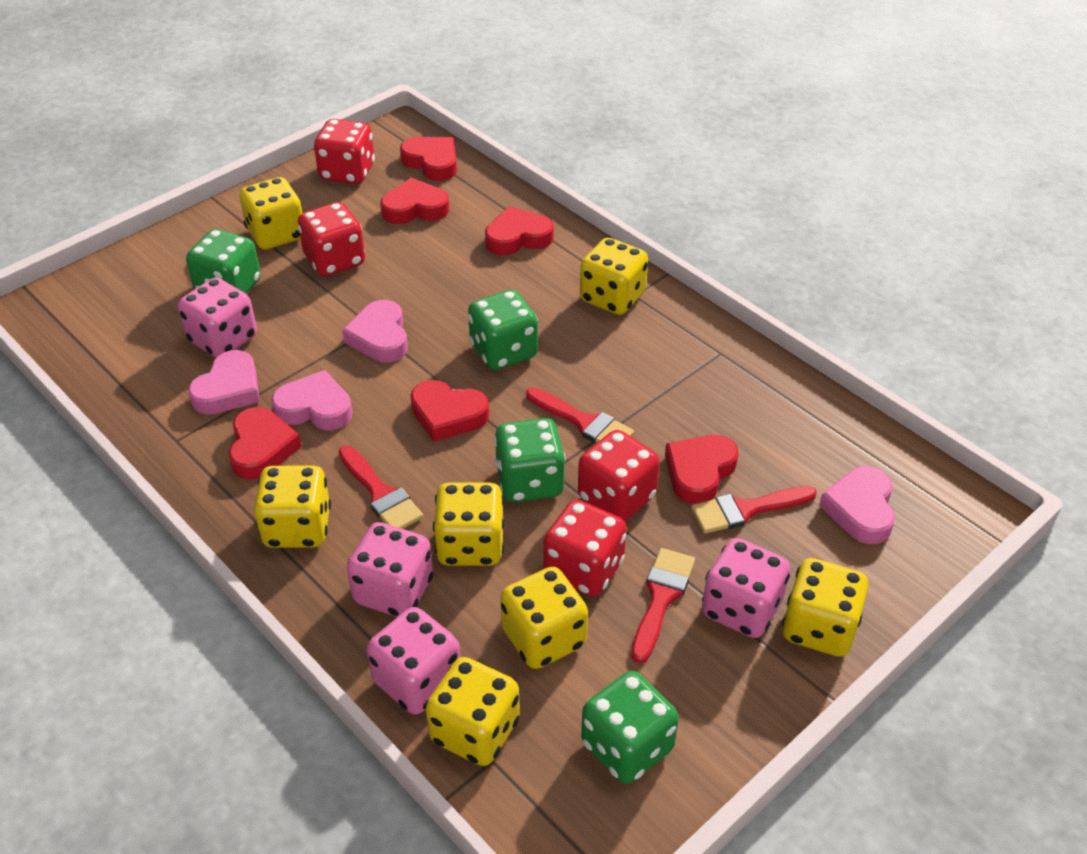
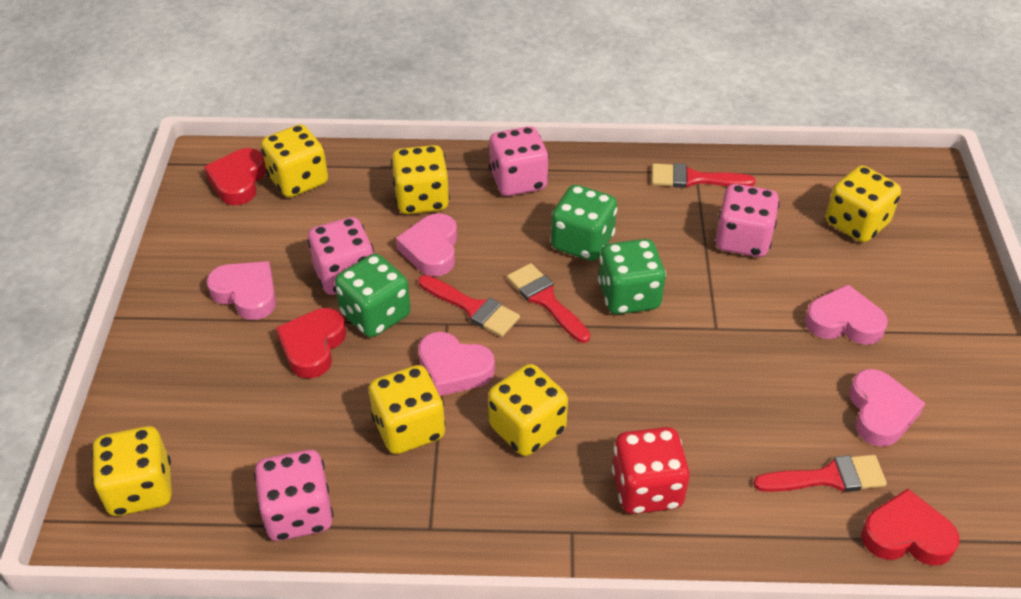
green dice: 4 -> 3
pink heart: 4 -> 5
red dice: 4 -> 1
red heart: 6 -> 3
yellow dice: 7 -> 6

